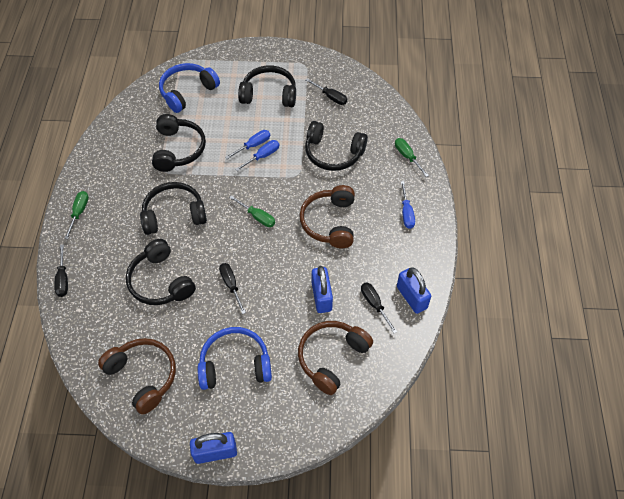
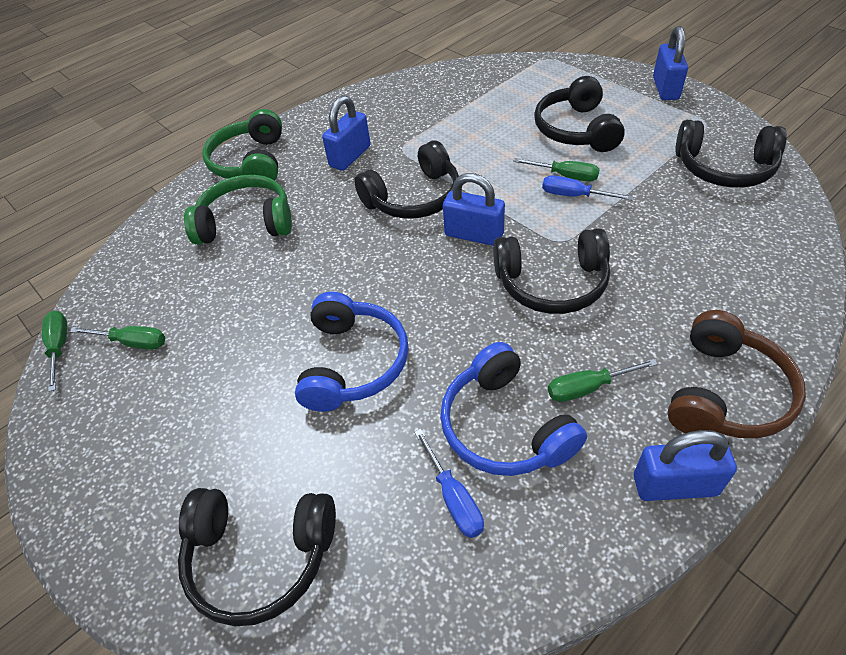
black screwdriver: 4 -> 0
blue padlock: 3 -> 4
blue screwdriver: 3 -> 2
brown headphones: 3 -> 1
green headphones: 0 -> 2
green screwdriver: 3 -> 4

